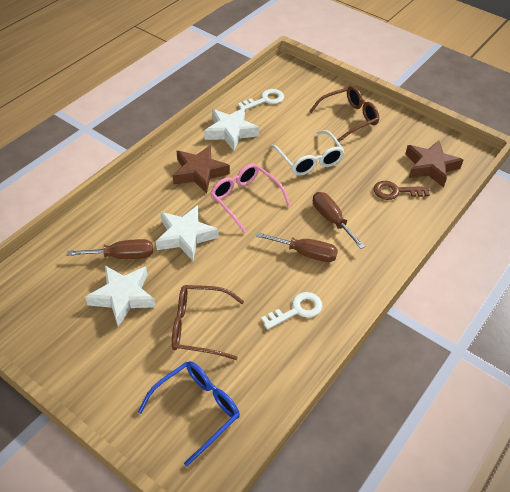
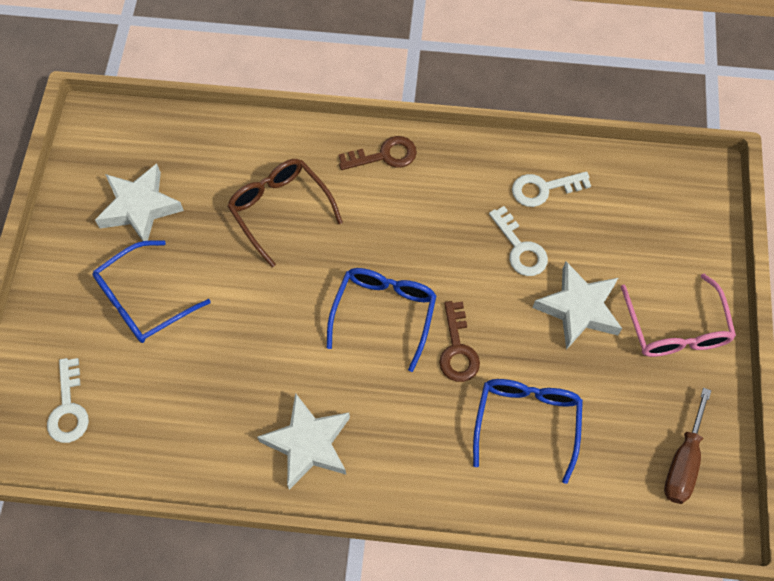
blue glasses: 1 -> 3
brown glasses: 2 -> 1
brown key: 1 -> 2
brown screwdriver: 3 -> 1
brown star: 2 -> 0
white glasses: 1 -> 0
white key: 2 -> 3

